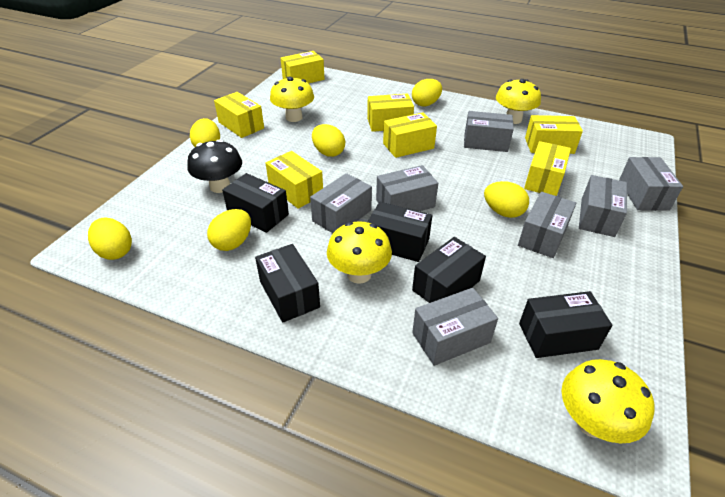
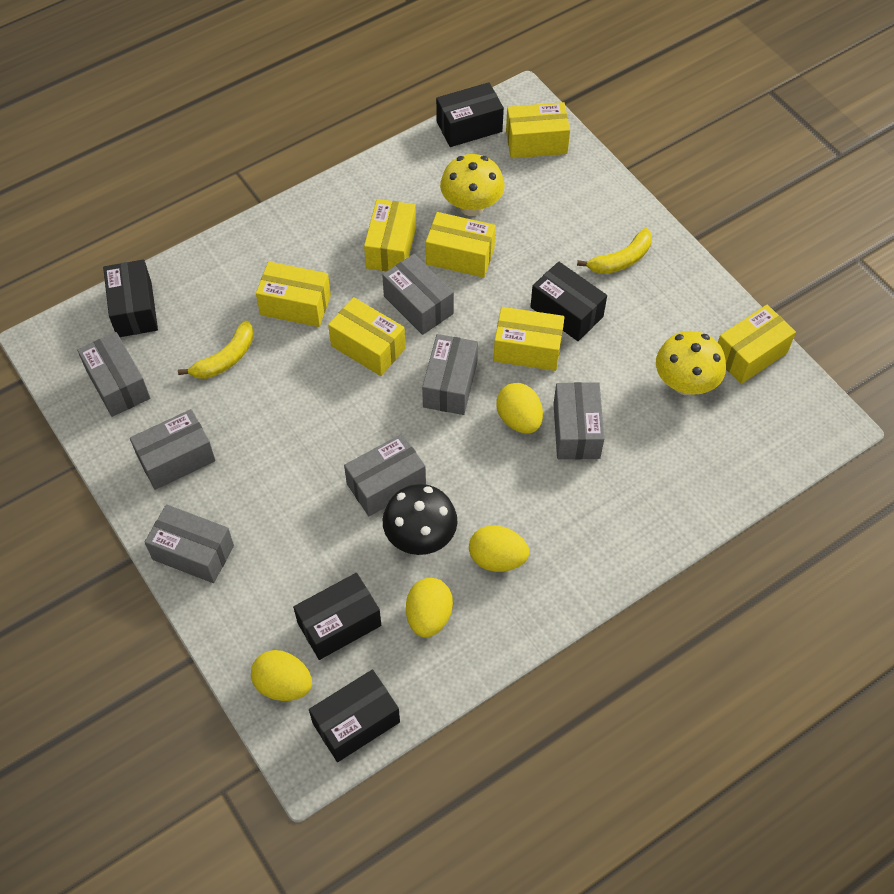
yellow banana: 0 -> 2
yellow egg: 6 -> 4
yellow mushroom: 4 -> 2

